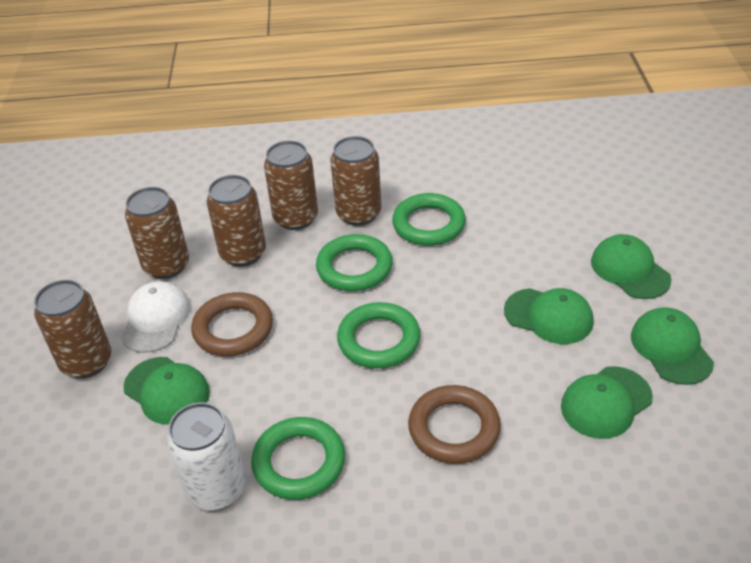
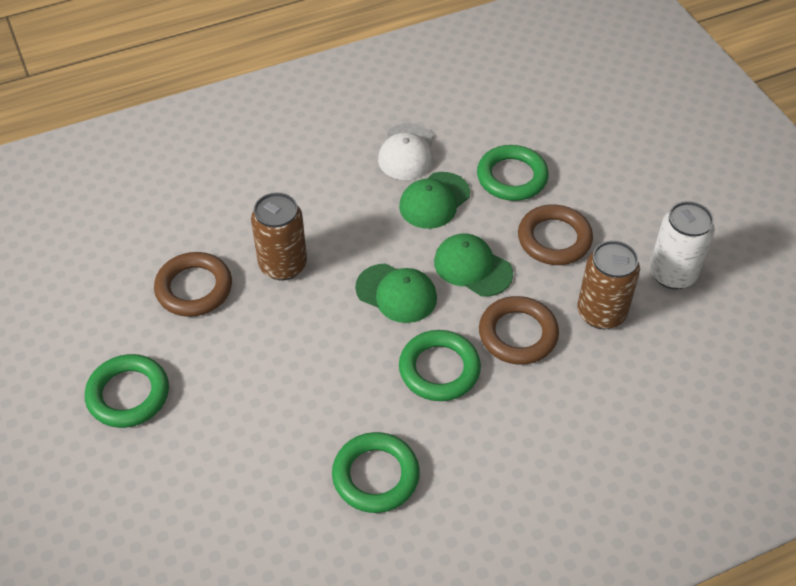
brown can: 5 -> 2
brown ring: 2 -> 3
green cap: 5 -> 3

